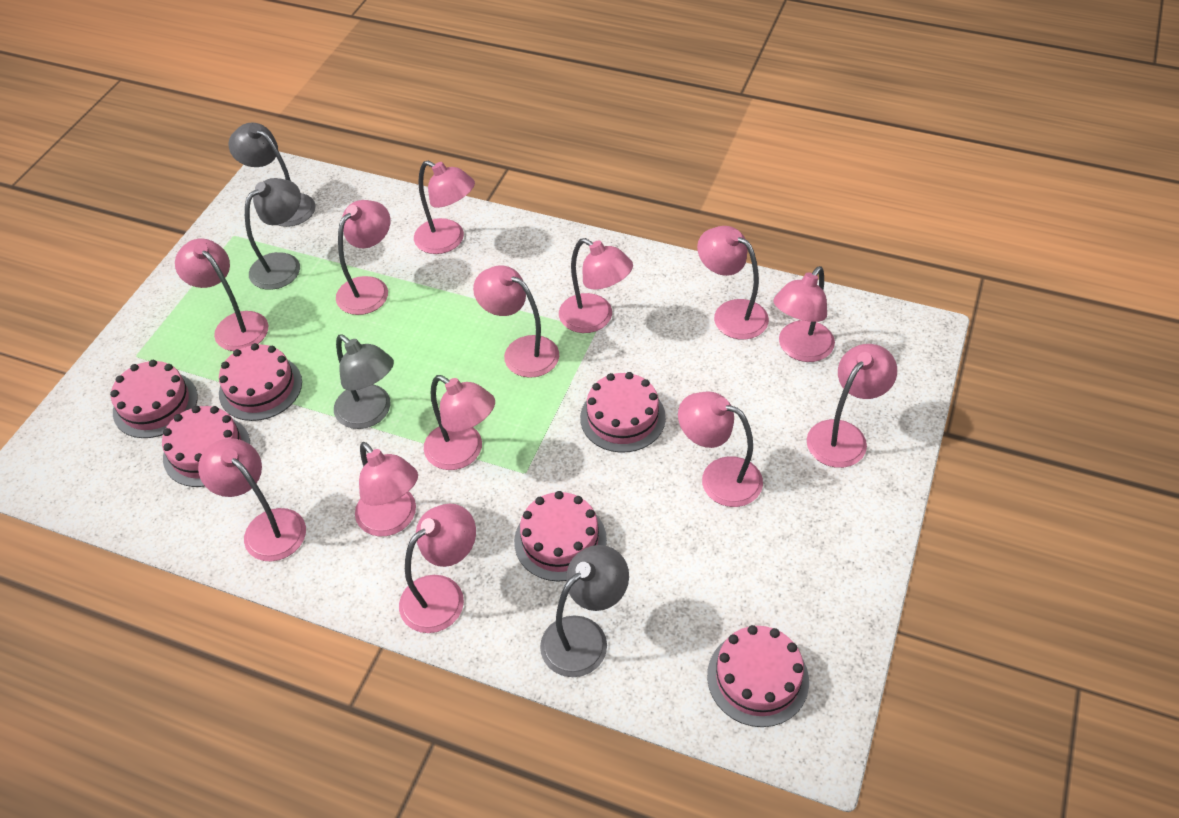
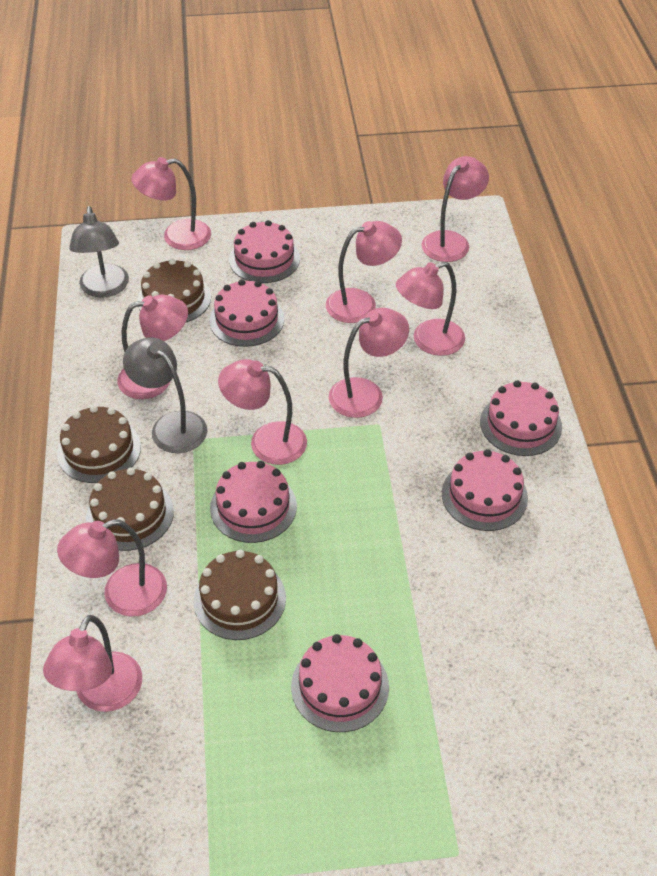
brown cake: 0 -> 4
grey lamp: 4 -> 2
pink lamp: 13 -> 9

